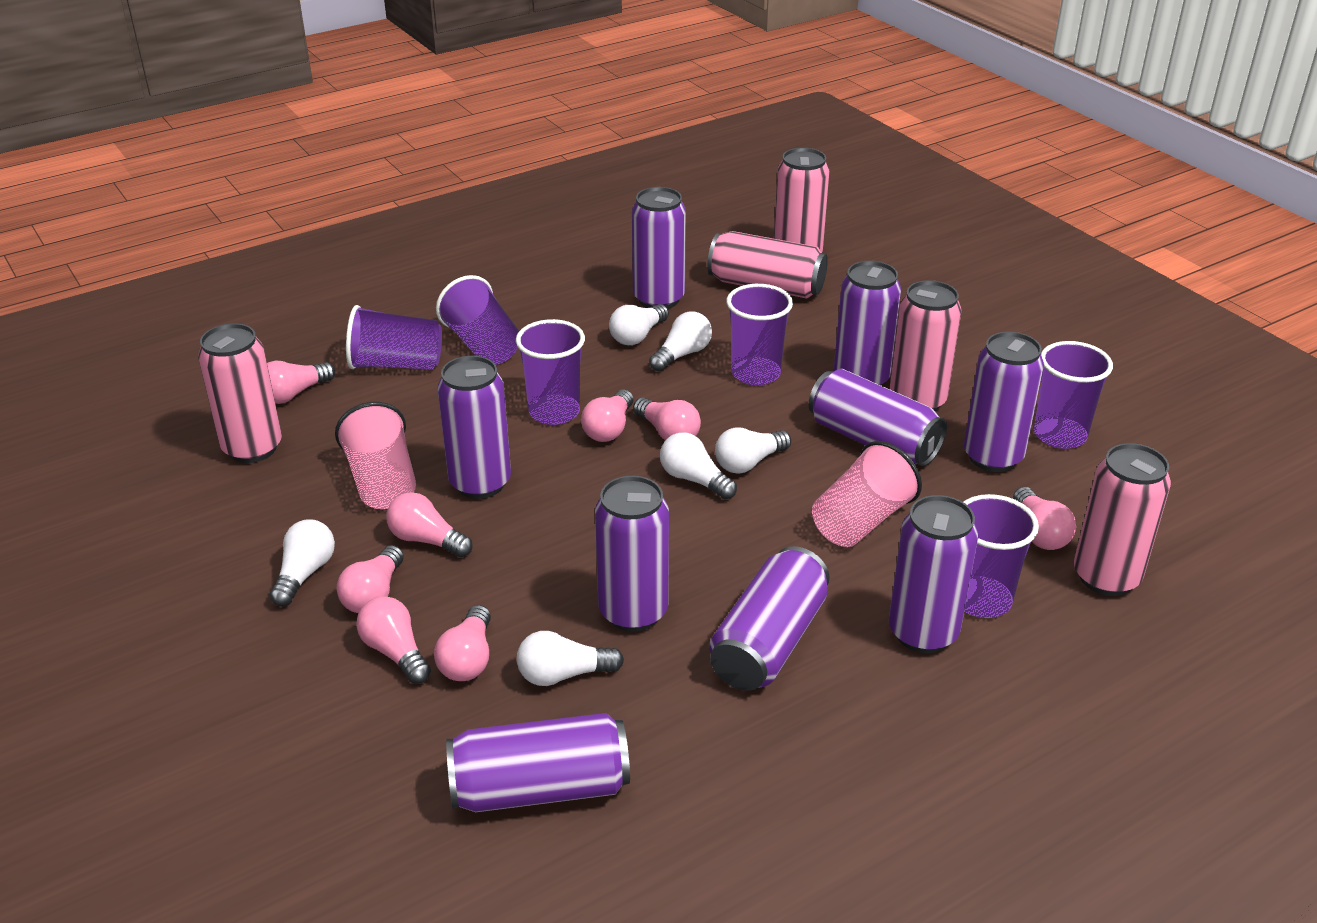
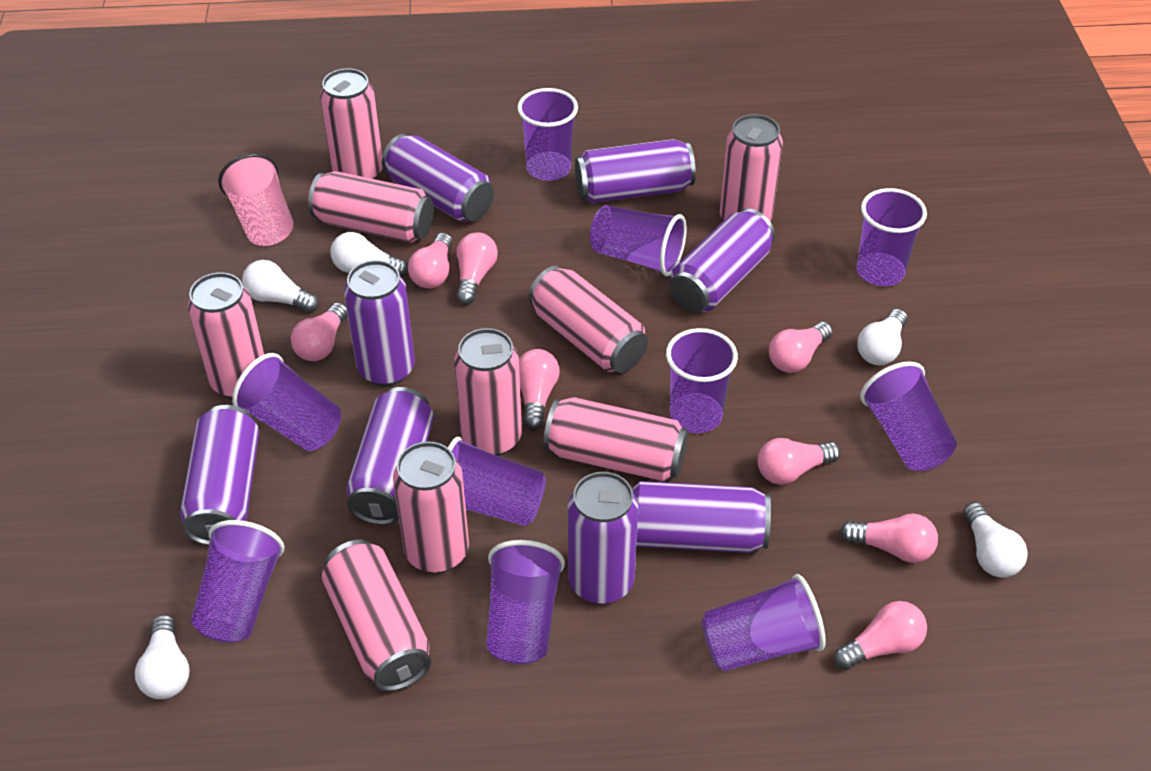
pink can: 5 -> 9
pink cup: 2 -> 1
purple can: 9 -> 8
purple cup: 6 -> 10
white light bulb: 6 -> 5

